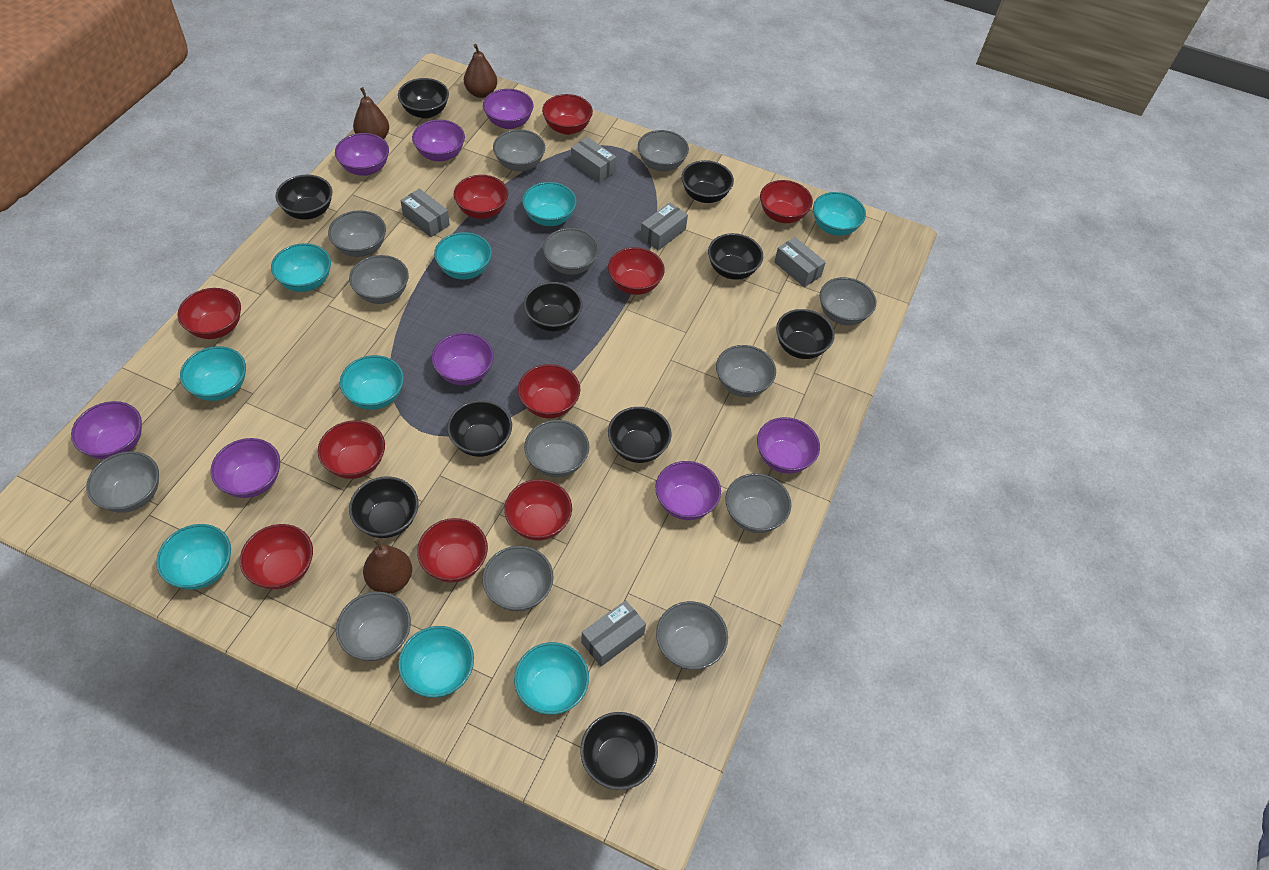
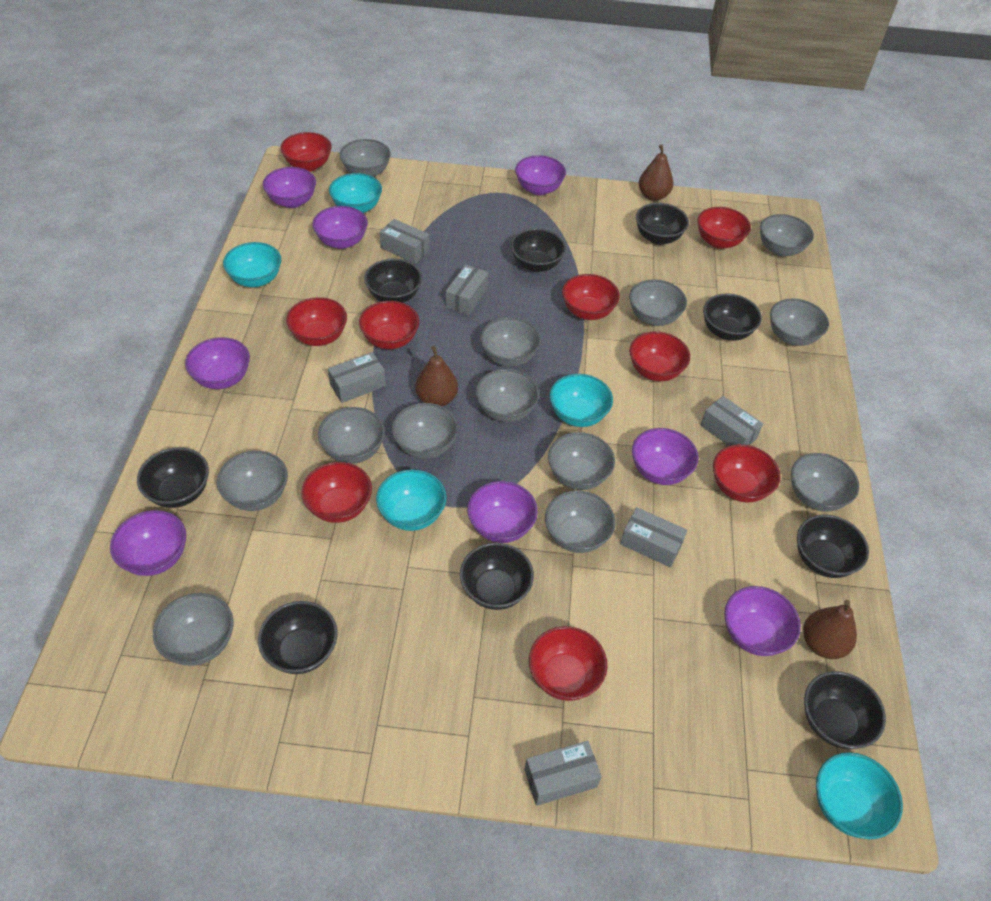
black bowl: 10 -> 9
grey box: 5 -> 6
red bowl: 10 -> 9
turquoise bowl: 9 -> 5

